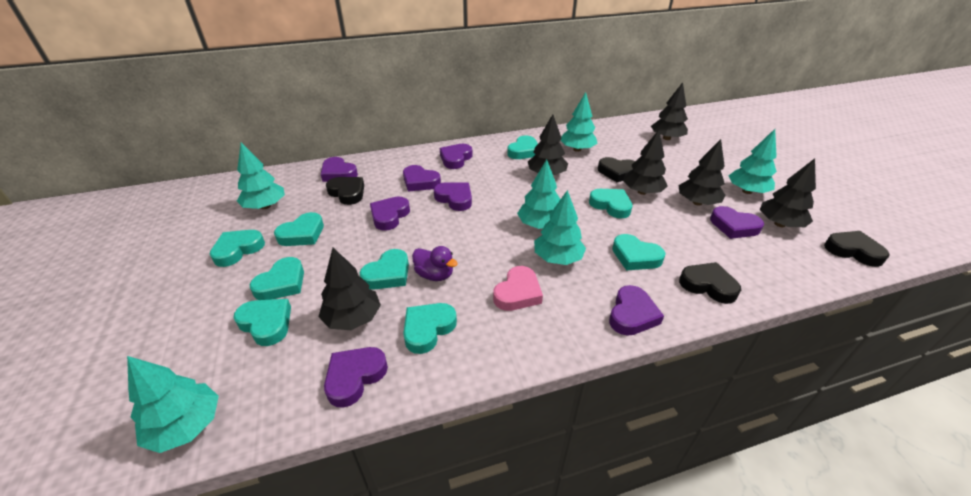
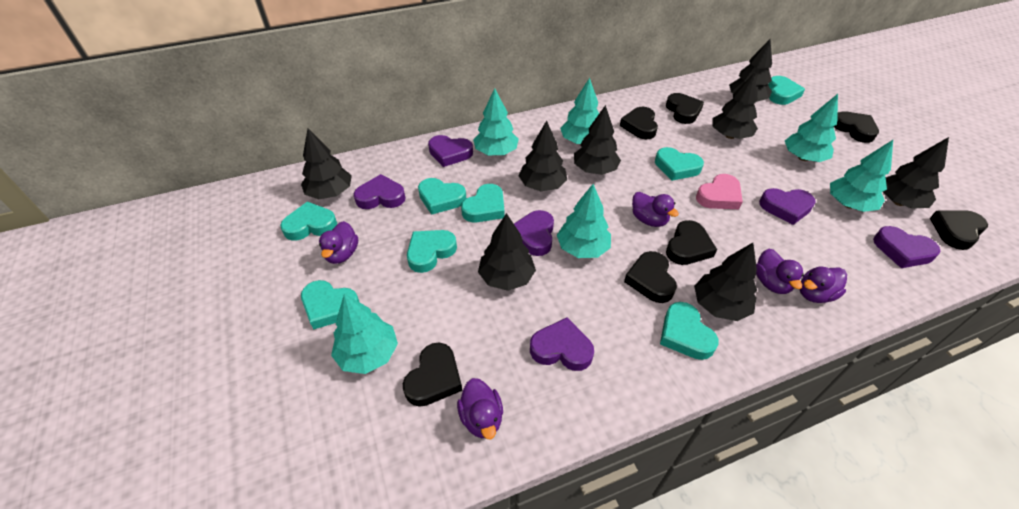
black heart: 4 -> 7
black tree: 6 -> 8
purple duck: 1 -> 5
purple heart: 8 -> 6
turquoise heart: 9 -> 8

